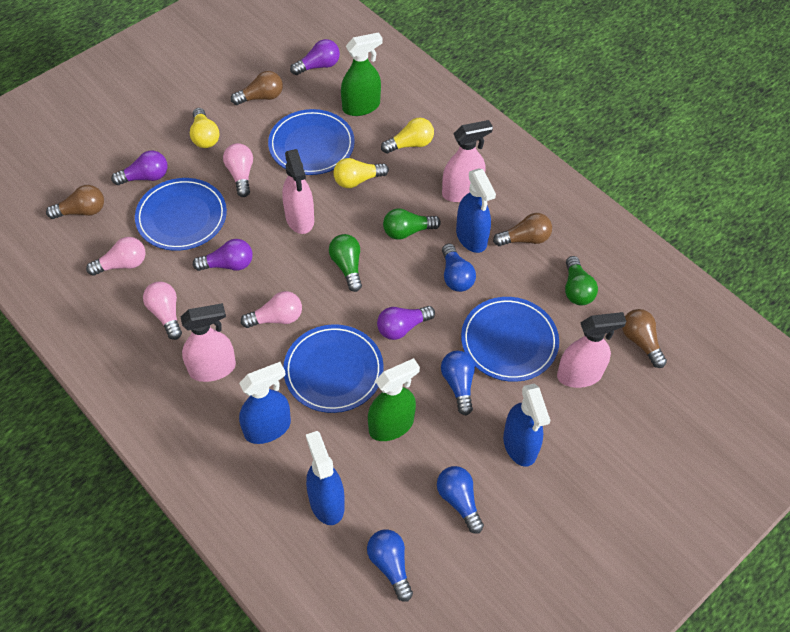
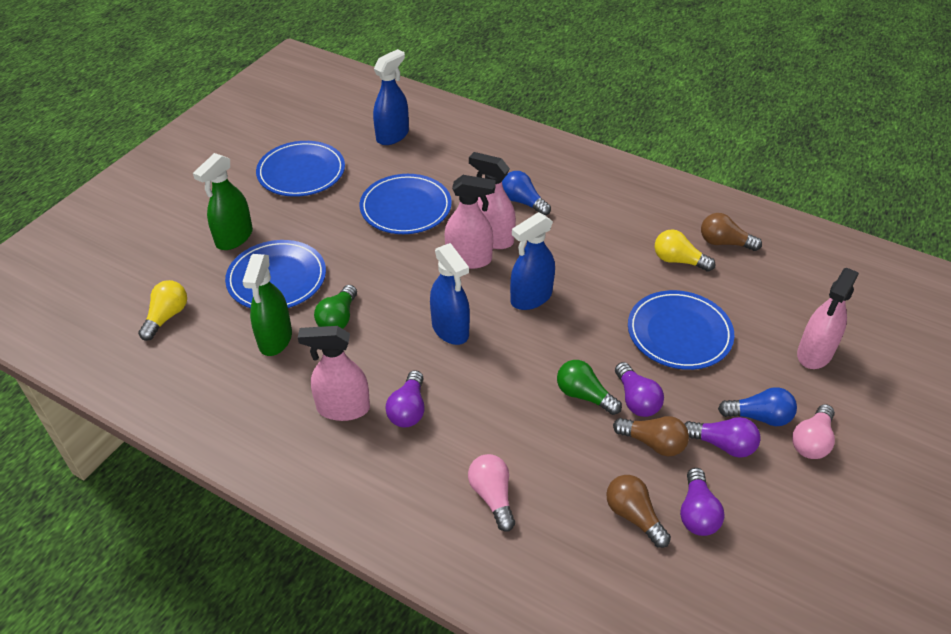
blue light bulb: 4 -> 2
blue spray bottle: 4 -> 3
brown light bulb: 4 -> 3
green light bulb: 3 -> 2
pink light bulb: 4 -> 2
yellow light bulb: 3 -> 2

